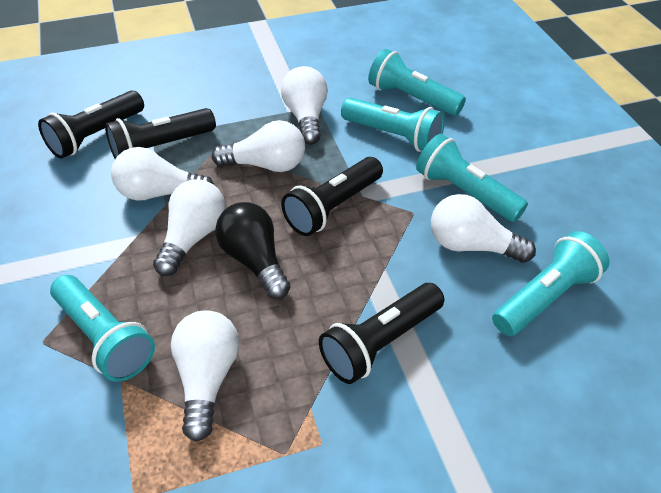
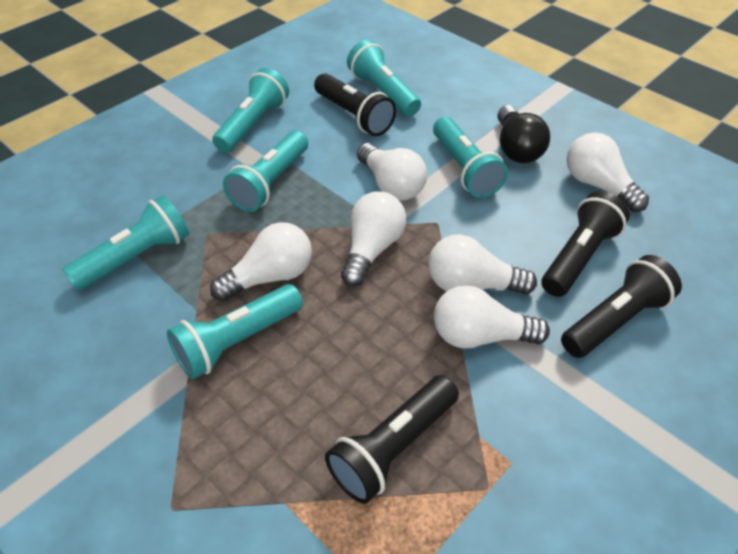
turquoise flashlight: 5 -> 6

